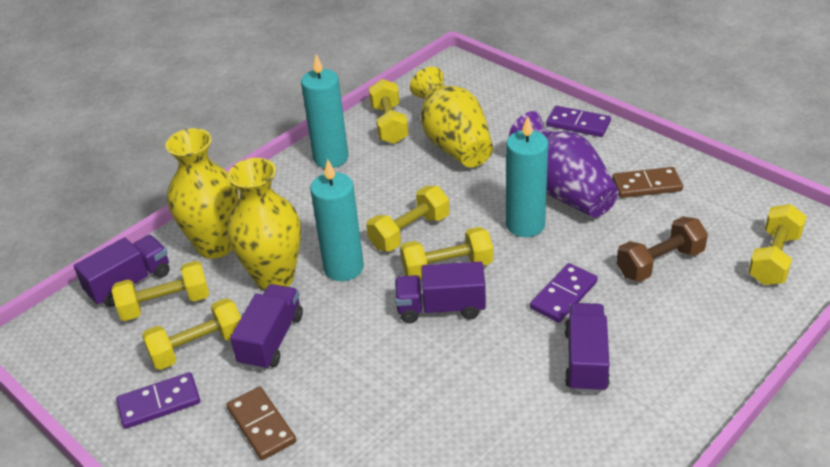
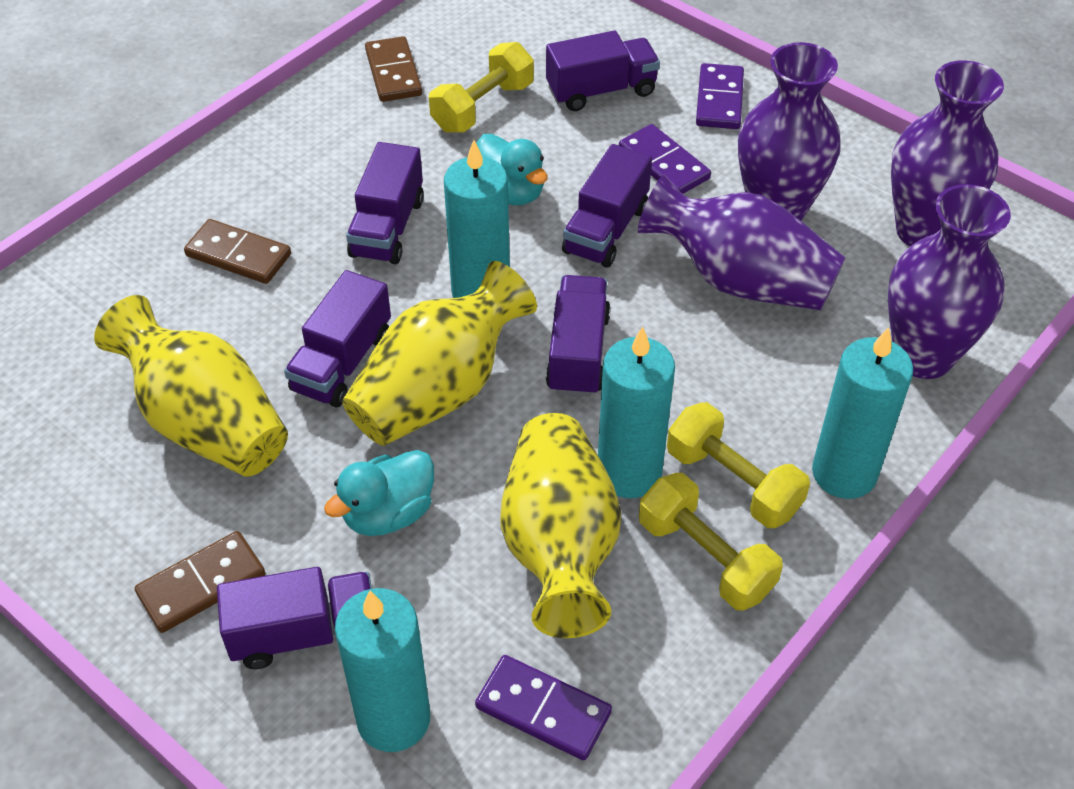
brown domino: 2 -> 3
brown dumbbell: 1 -> 0
purple truck: 4 -> 6
purple vase: 1 -> 4
turquoise candle: 3 -> 4
turquoise duck: 0 -> 2
yellow dumbbell: 6 -> 3

